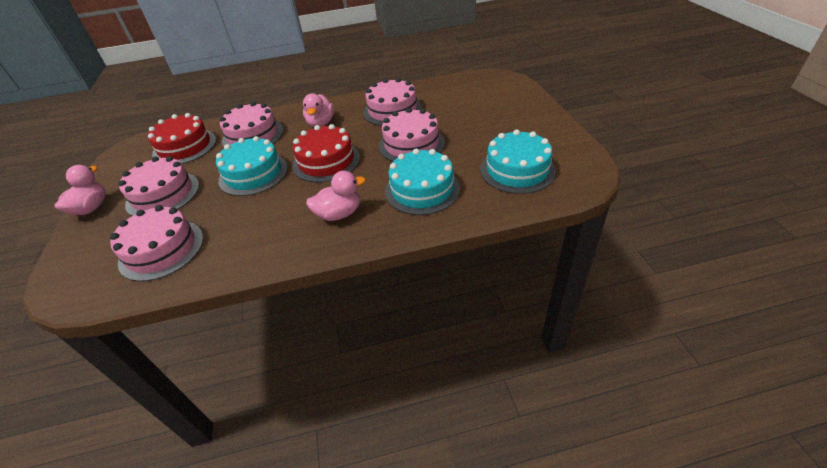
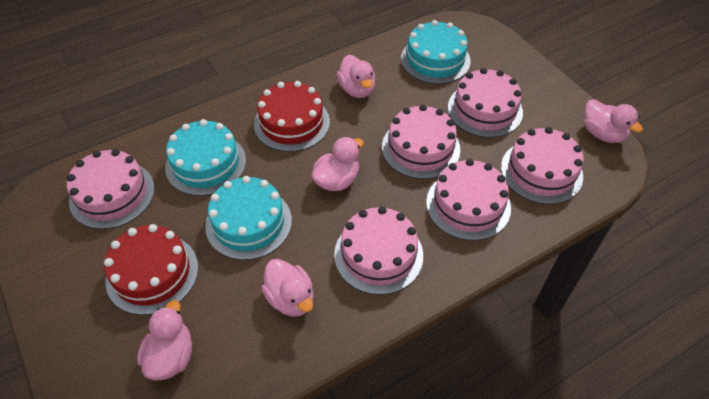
pink cake: 5 -> 6
pink duck: 3 -> 5

